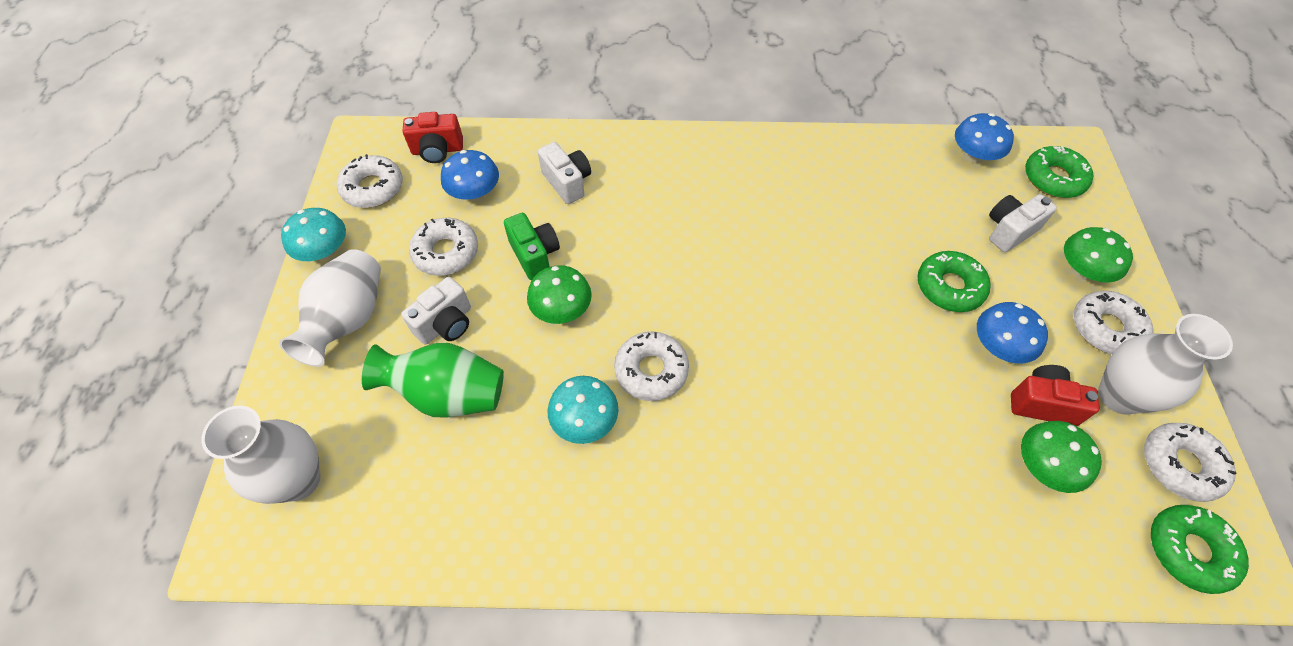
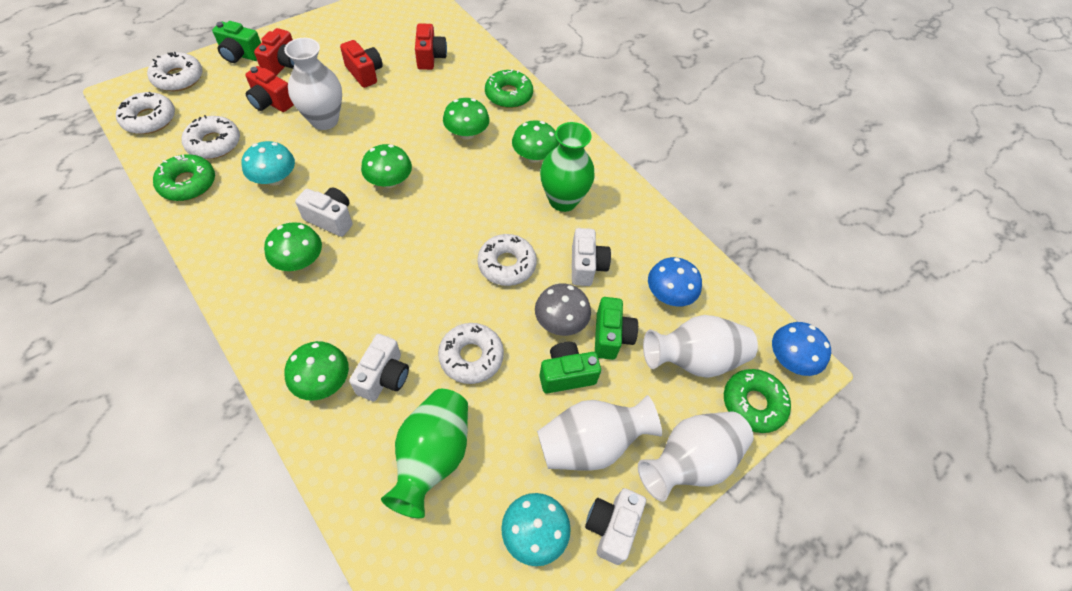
blue mushroom: 3 -> 2
green camera: 1 -> 3
green mushroom: 3 -> 5
green vase: 1 -> 2
grey mushroom: 0 -> 1
red camera: 2 -> 4
white camera: 3 -> 4
white vase: 3 -> 4

